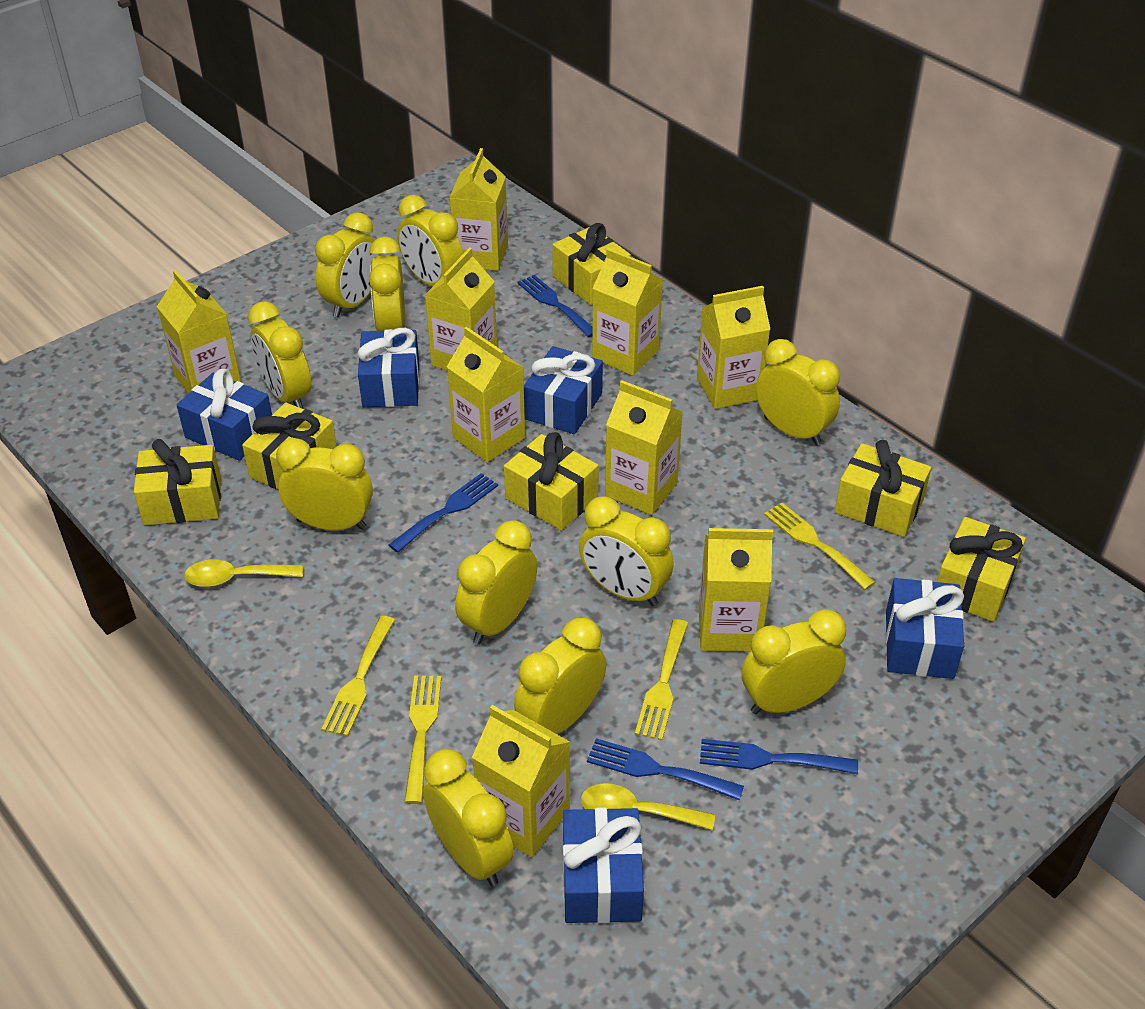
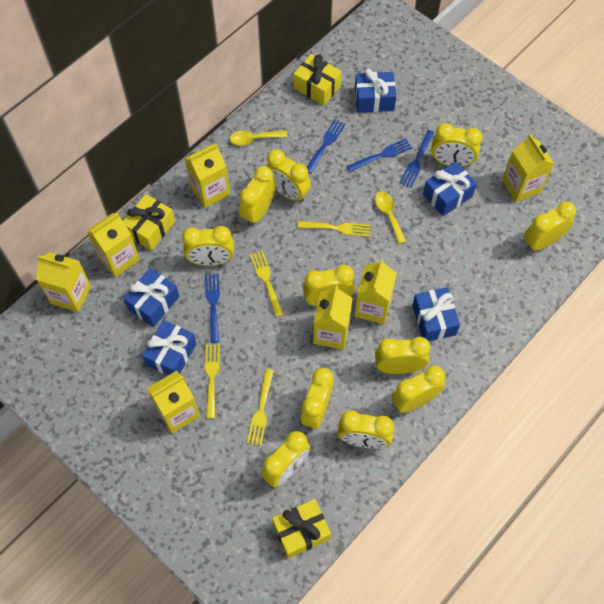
yellow carton: 9 -> 7
yellow gift: 6 -> 3

